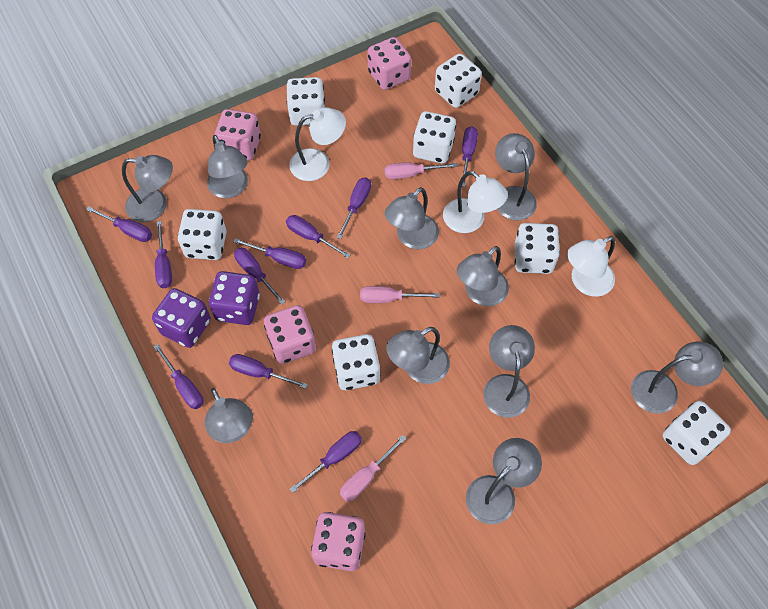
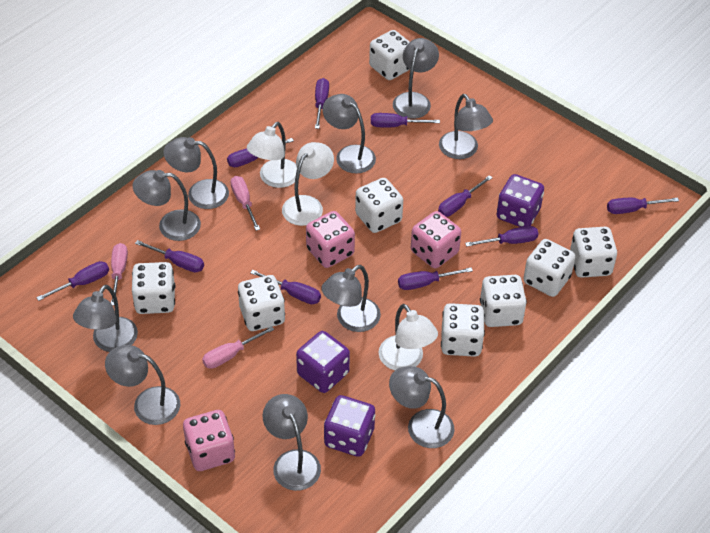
pink dice: 4 -> 3
purple dice: 2 -> 3
white dice: 7 -> 8

